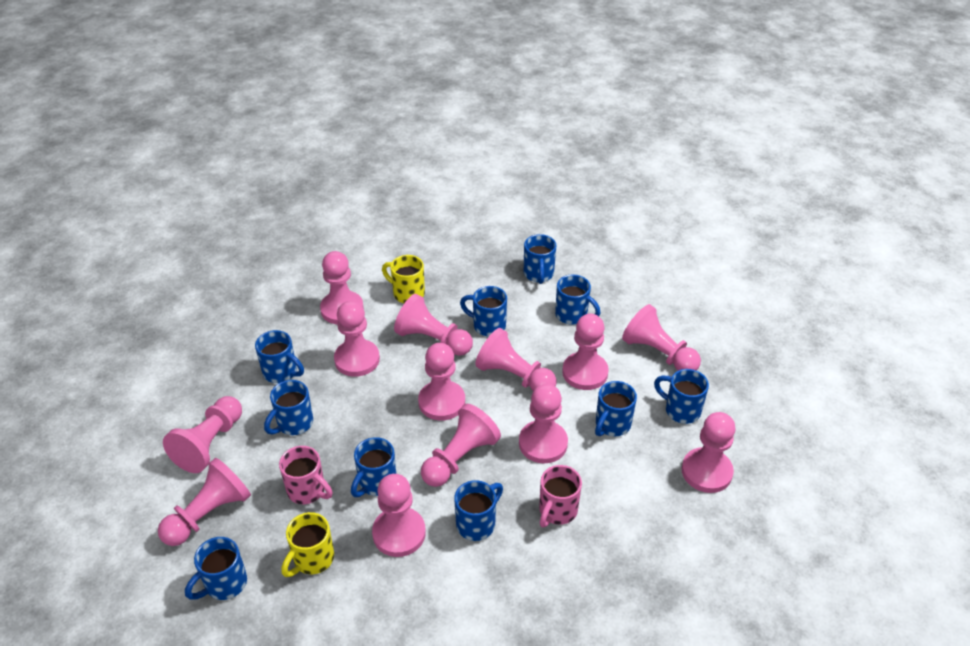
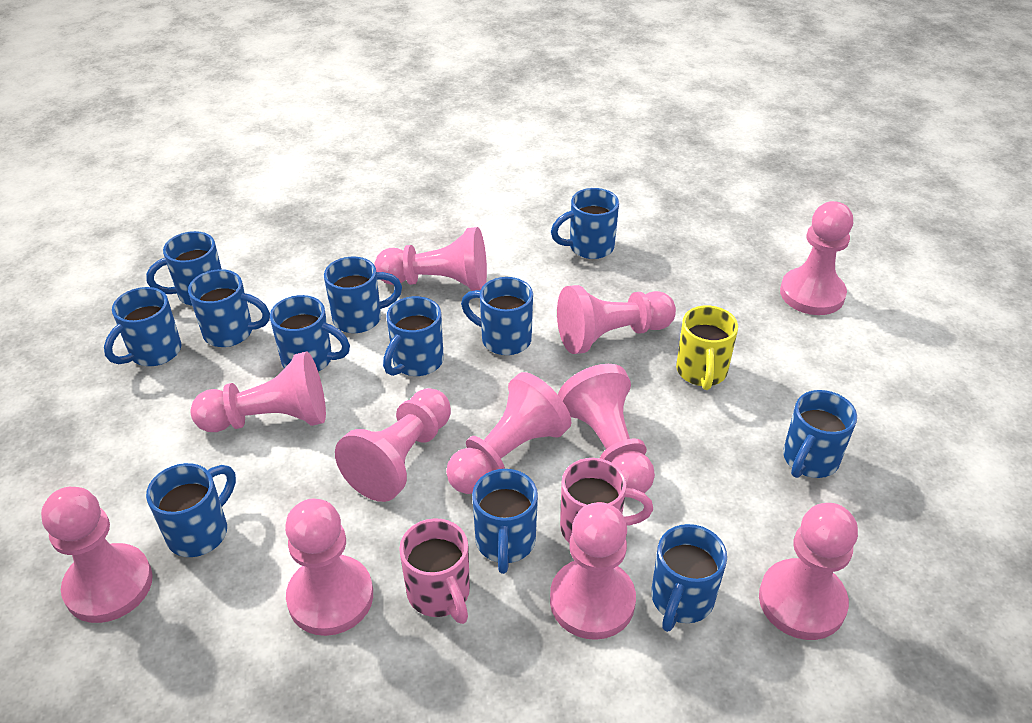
blue mug: 10 -> 12
pink pawn: 13 -> 11
yellow mug: 2 -> 1

